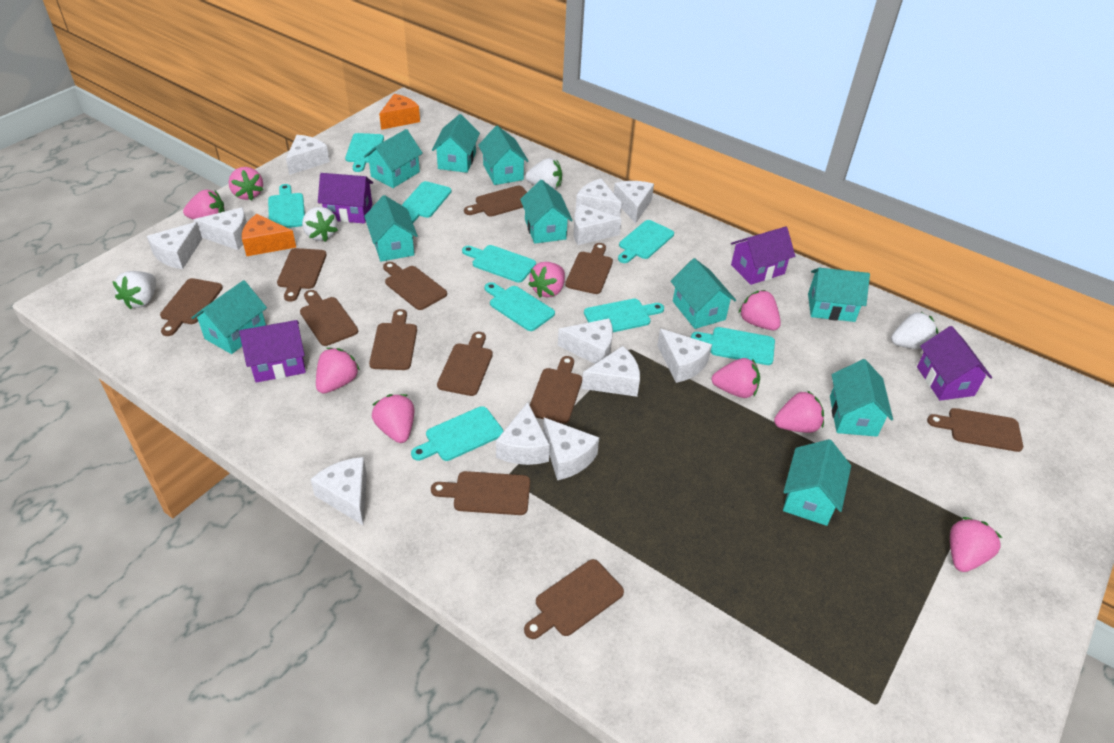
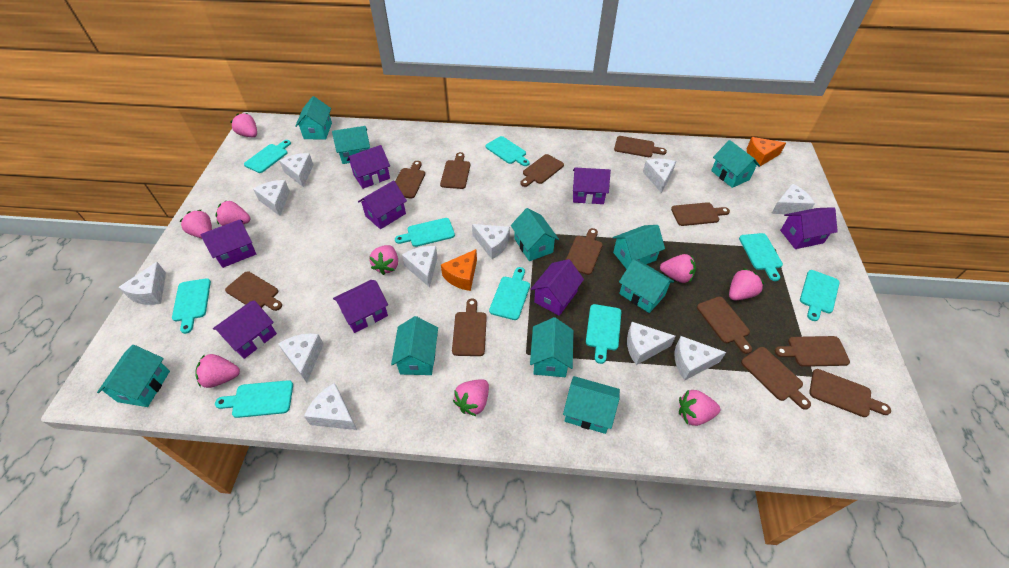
purple house: 4 -> 8
white cheese: 12 -> 11
white strawberry: 4 -> 0

